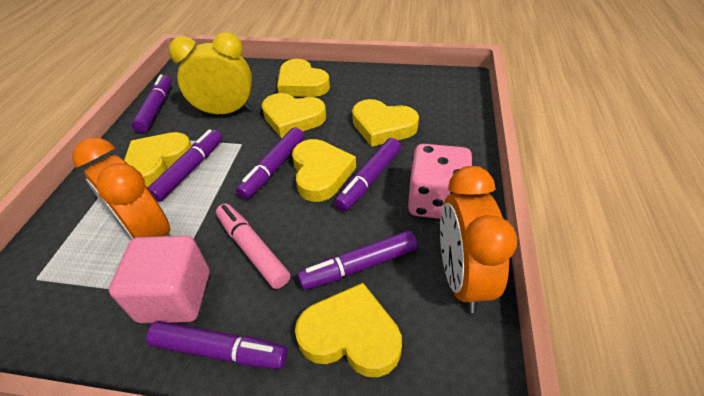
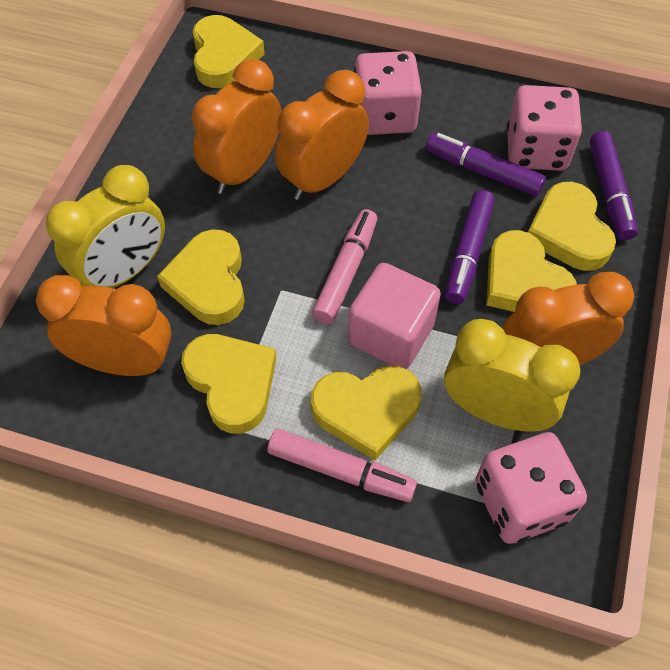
orange clock: 2 -> 4
pink dice: 1 -> 3
pink marker: 1 -> 2
purple marker: 6 -> 3
yellow clock: 1 -> 2

